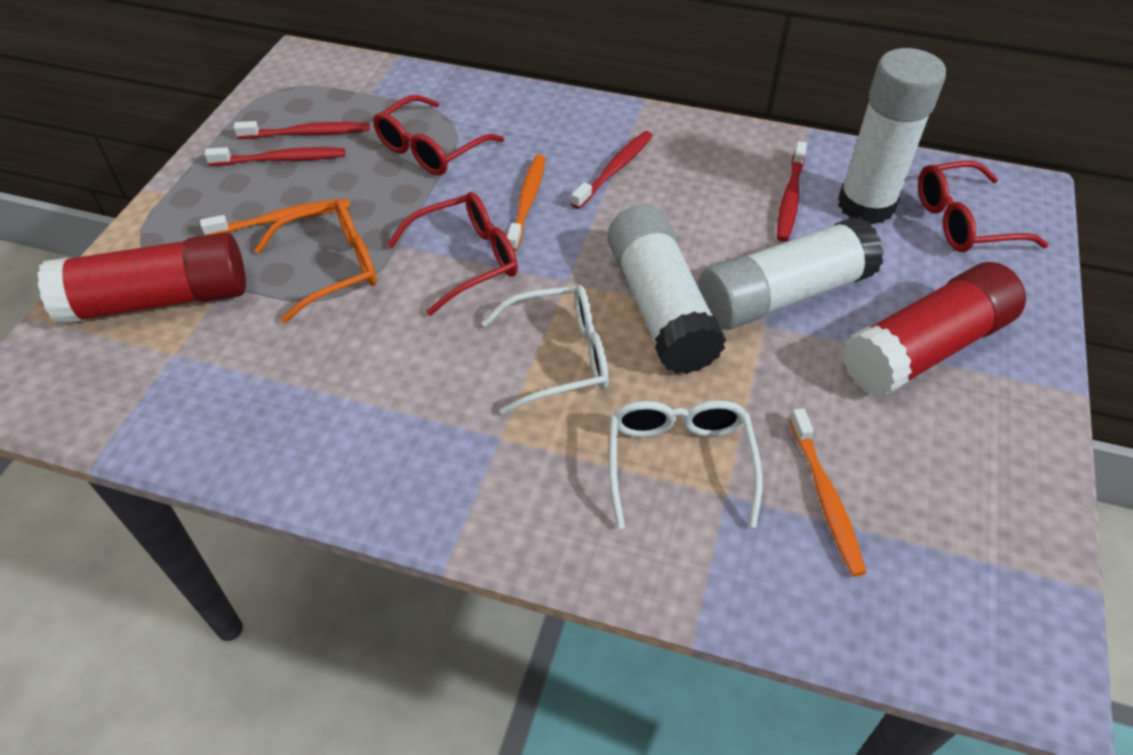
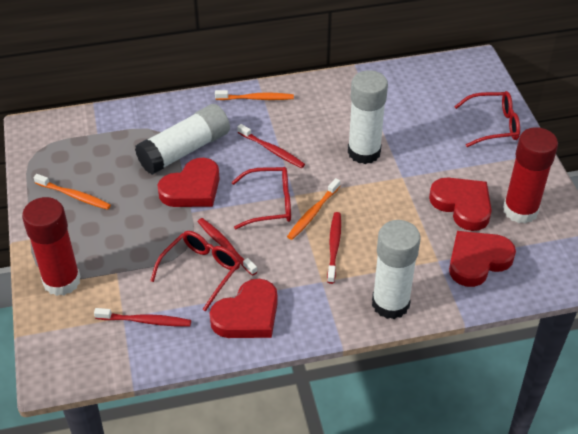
orange glasses: 1 -> 0
red heart: 0 -> 4
white glasses: 2 -> 0

